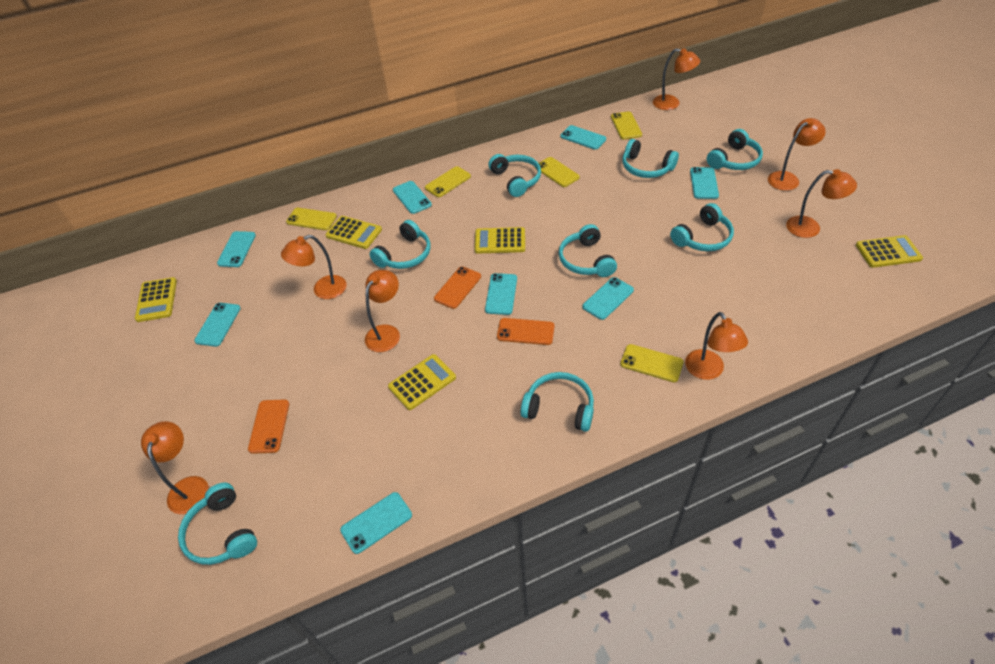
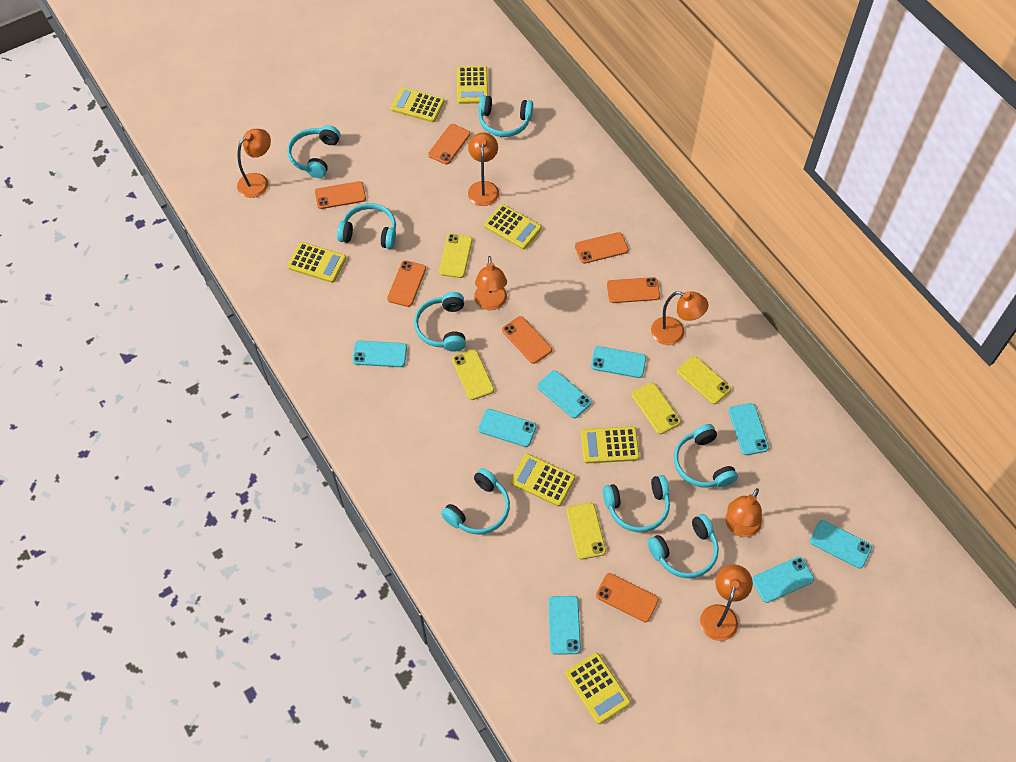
orange lamp: 7 -> 6
orange phone: 3 -> 7
yellow calculator: 5 -> 7

